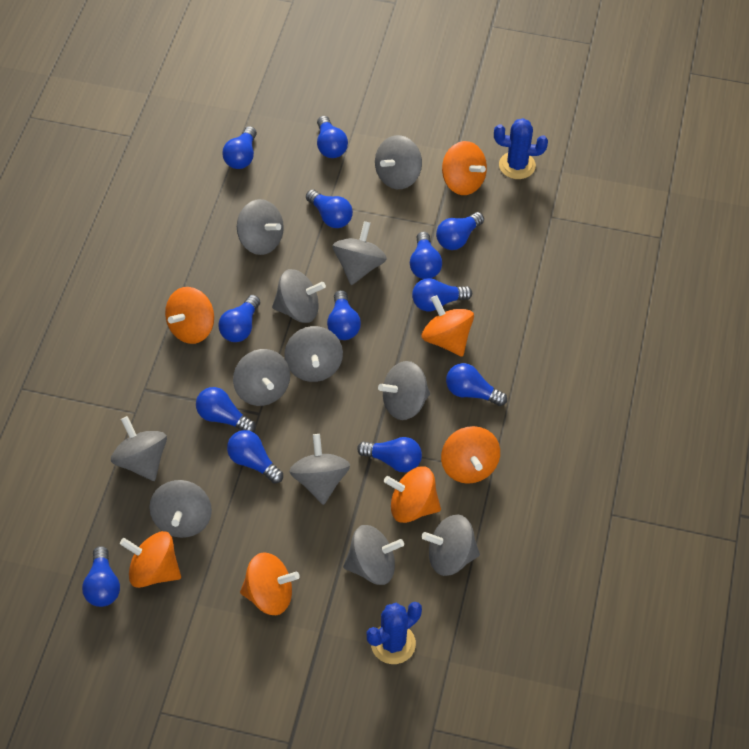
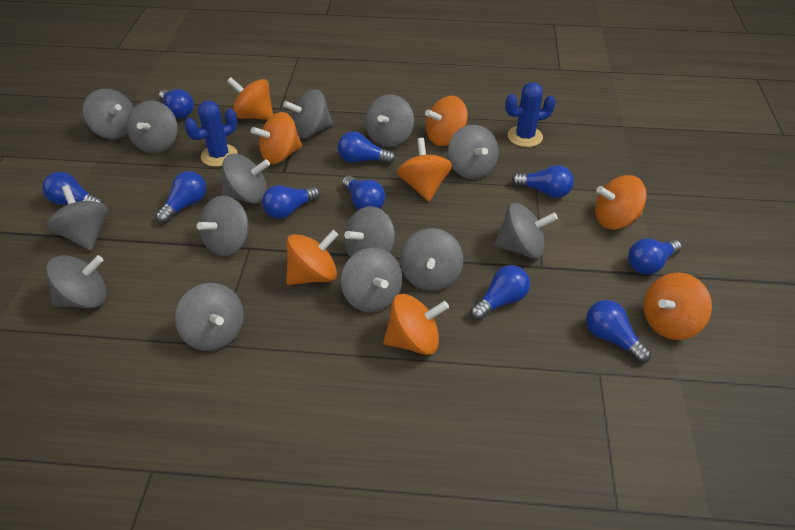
blue light bulb: 13 -> 10
grey spinning top: 12 -> 14
orange spinning top: 7 -> 8

